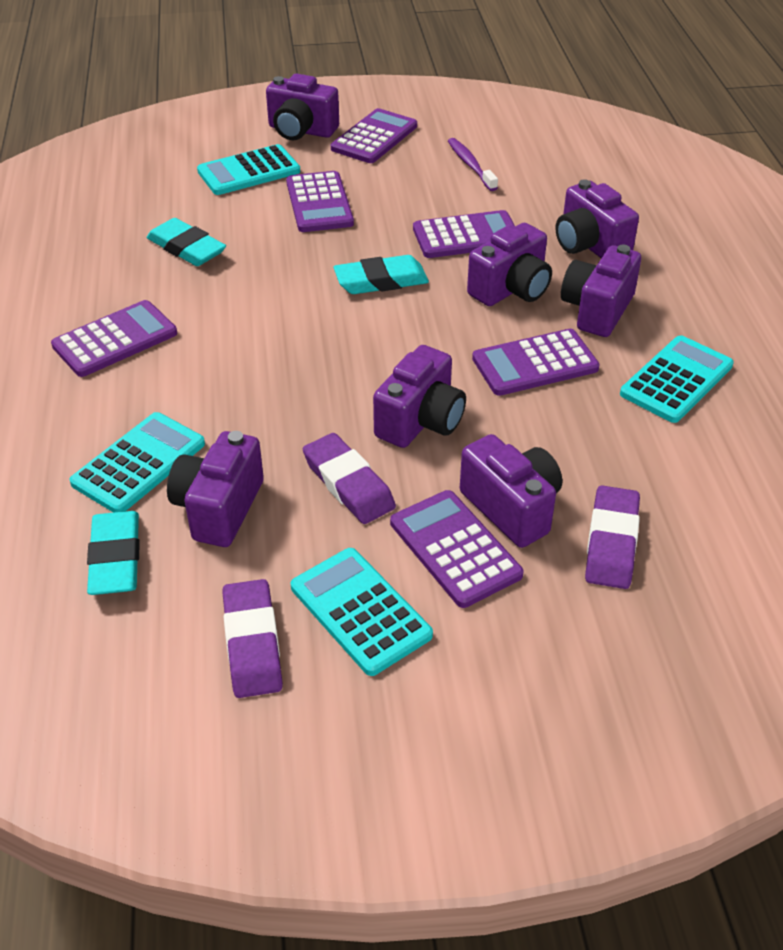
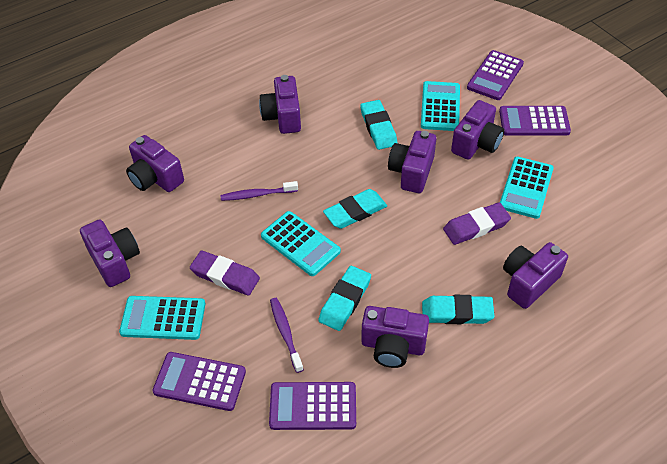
purple calculator: 6 -> 4
purple eraser: 3 -> 2
purple toothbrush: 1 -> 2
turquoise eraser: 3 -> 4

